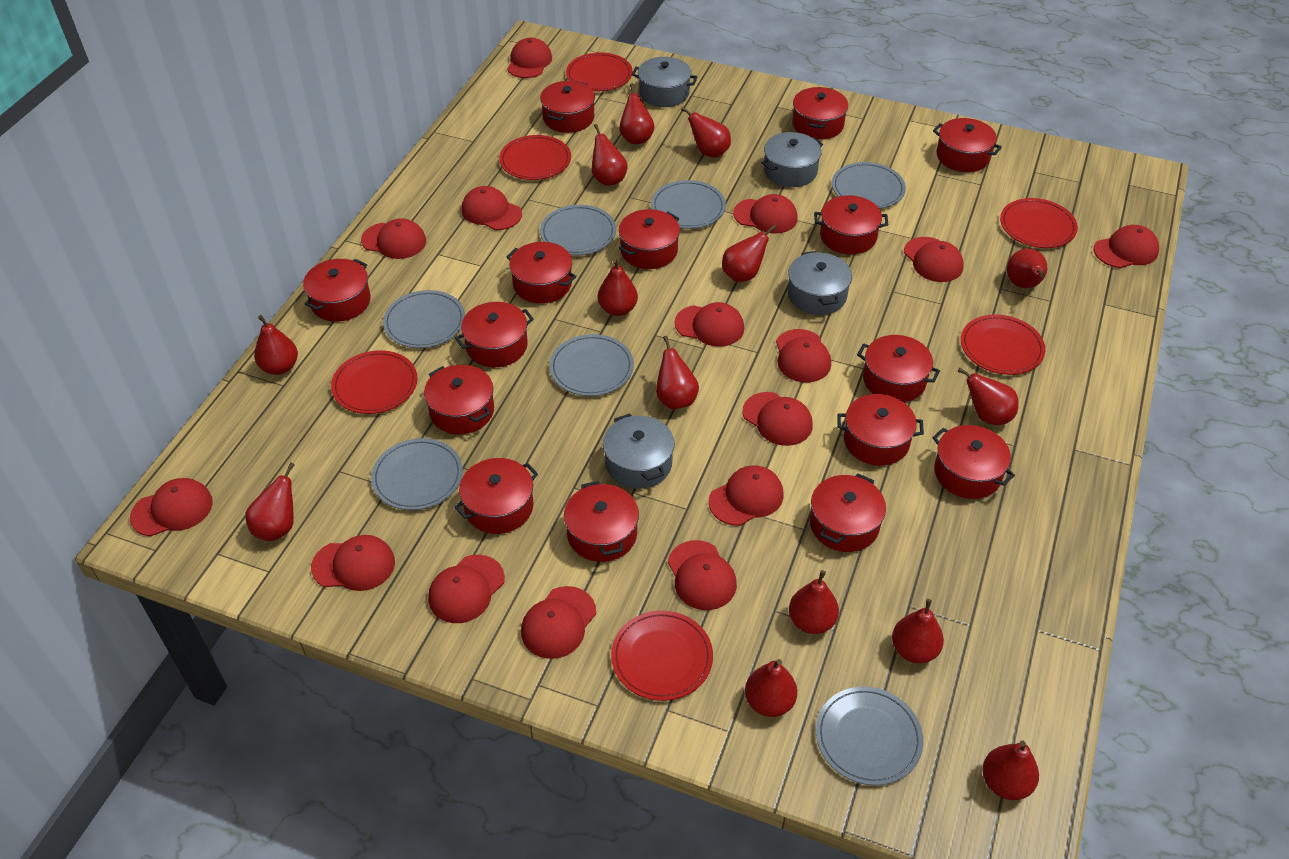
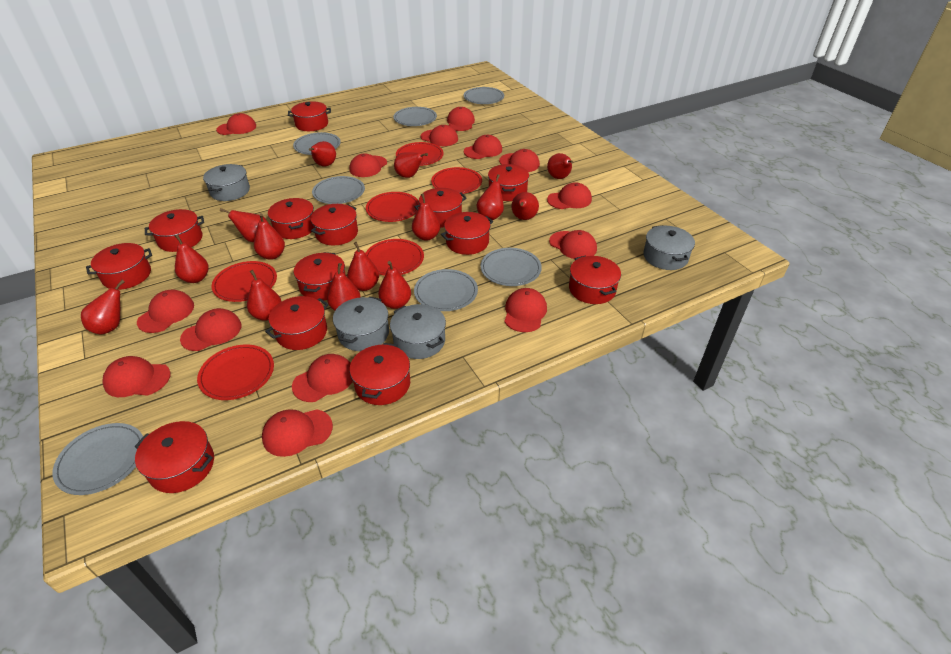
red cap: 15 -> 14
red pot: 15 -> 13

